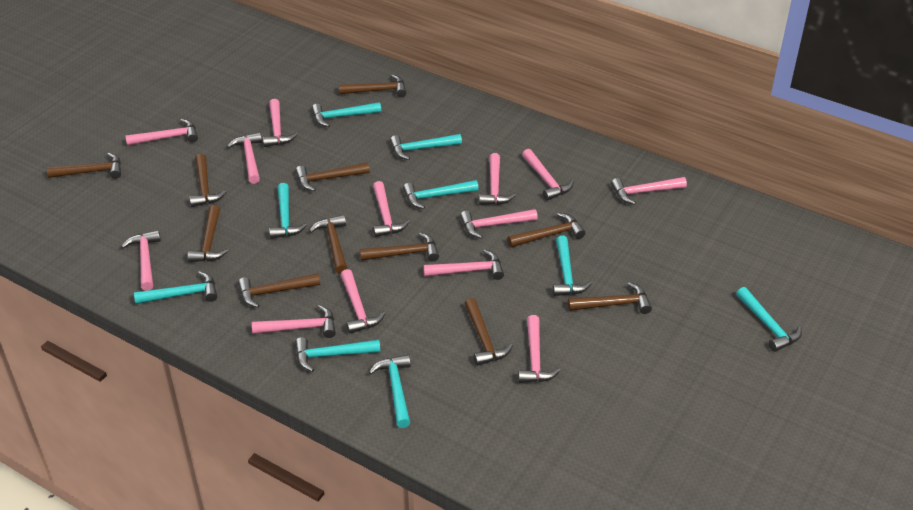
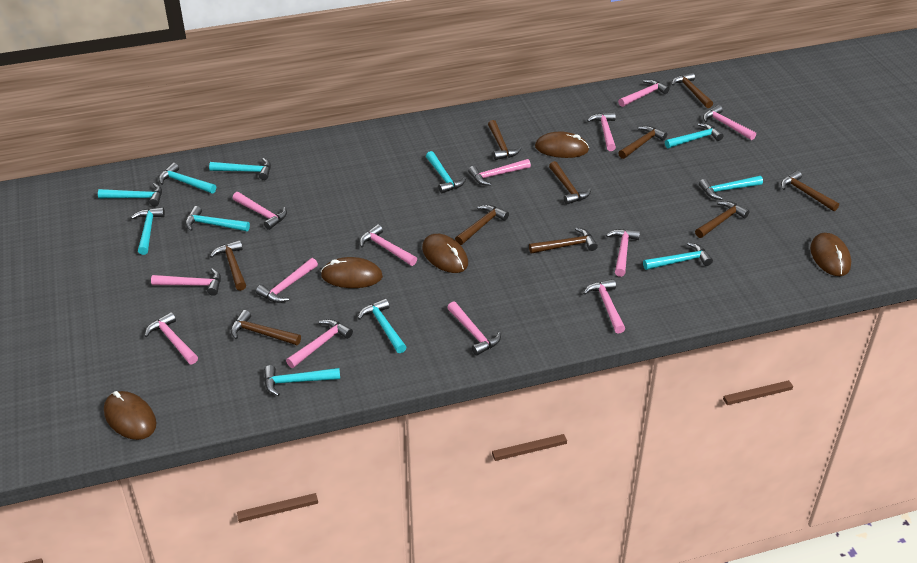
brown hammer: 11 -> 10
brown mouse: 0 -> 5
turquoise hammer: 9 -> 11

